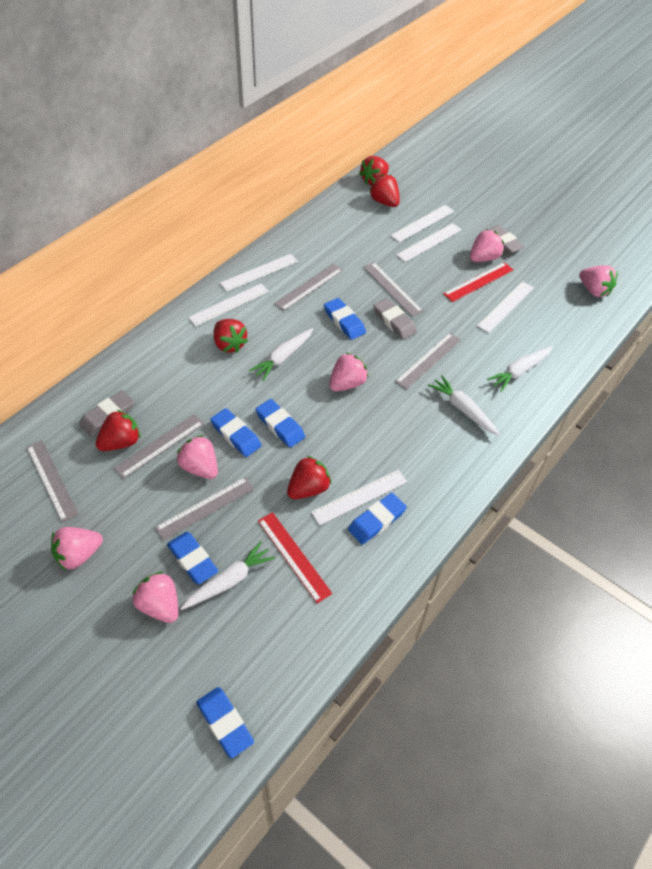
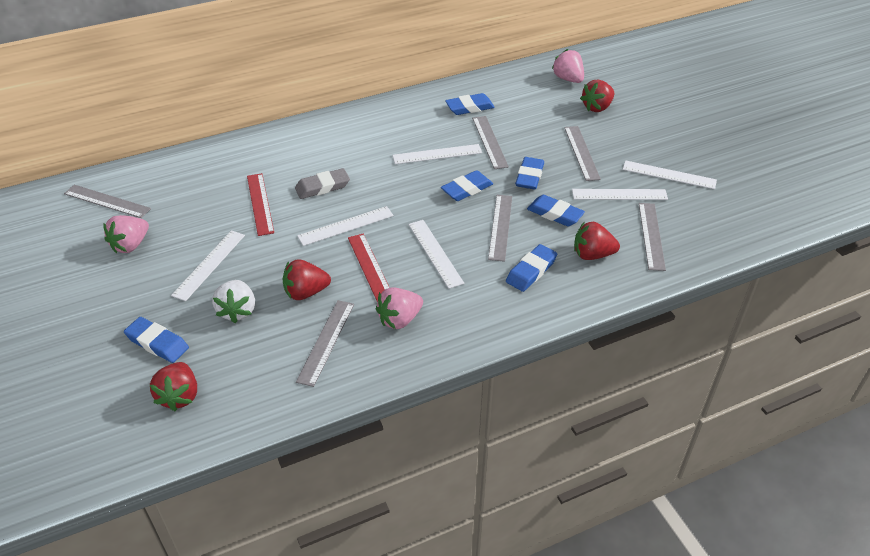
grey eraser: 3 -> 1
pink strawberry: 6 -> 3
red strawberry: 5 -> 4
white carrot: 4 -> 0
white strawberry: 0 -> 1

